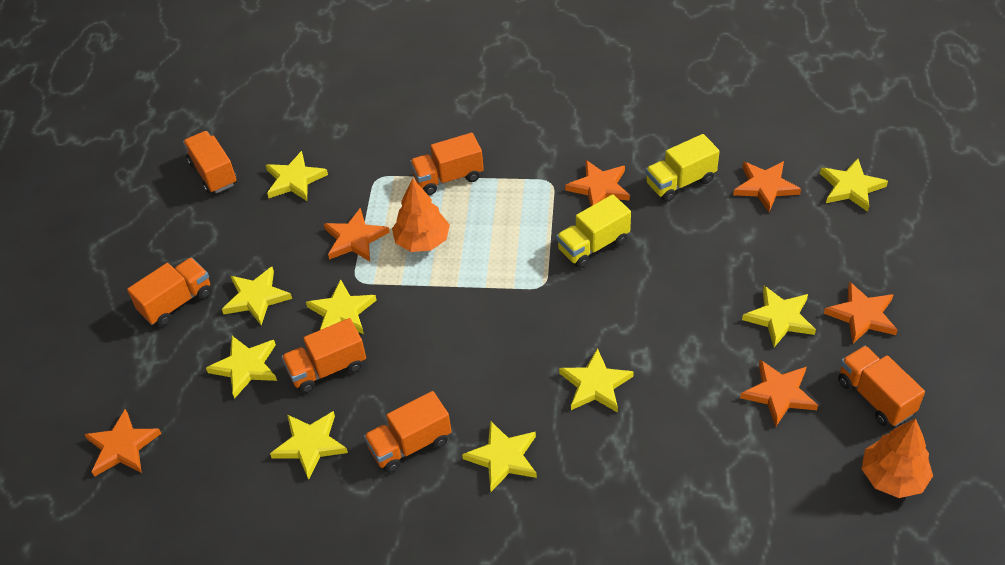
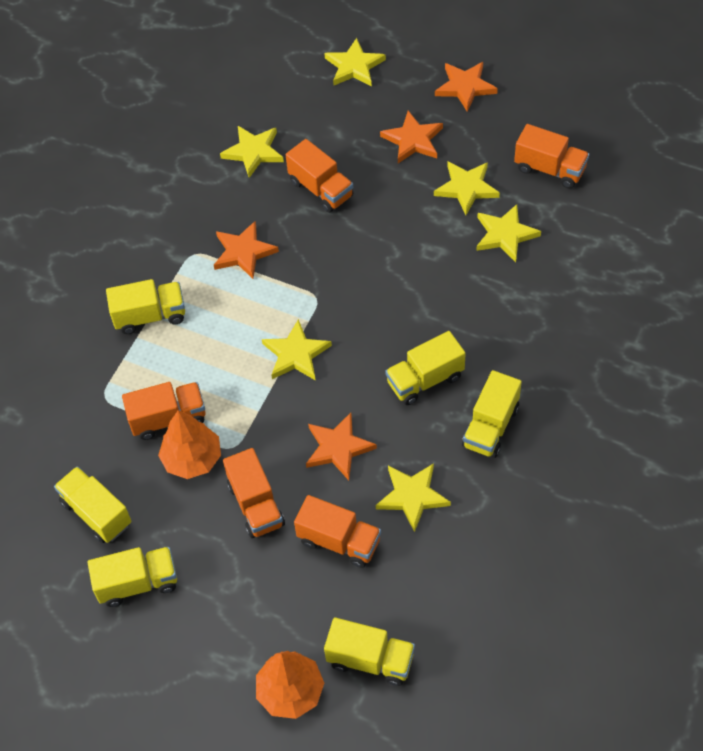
orange star: 6 -> 4
orange truck: 6 -> 5
yellow star: 9 -> 6
yellow truck: 2 -> 6

